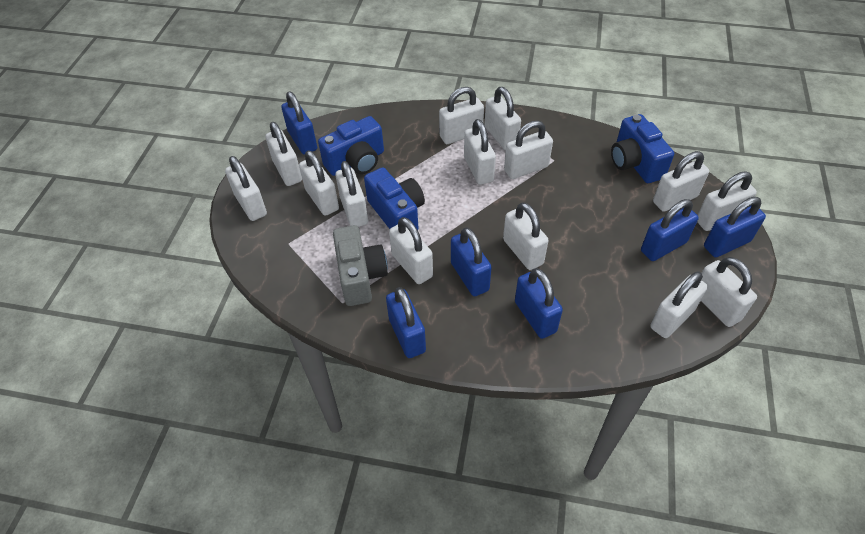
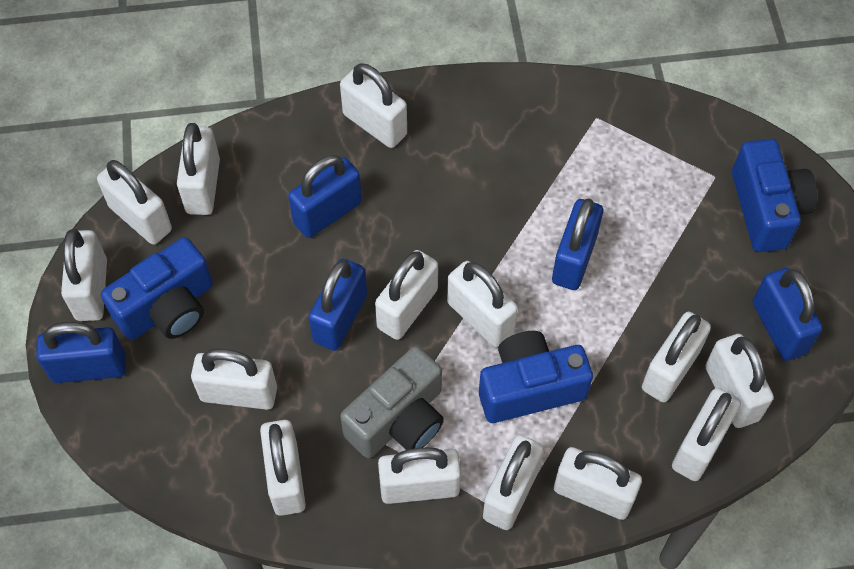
blue padlock: 6 -> 5

